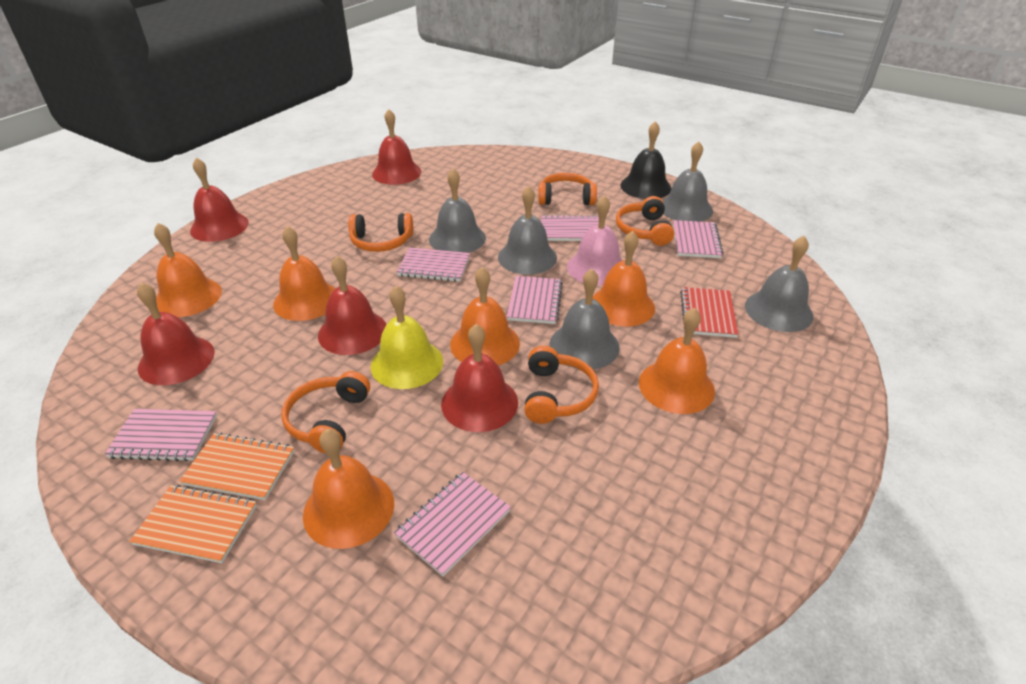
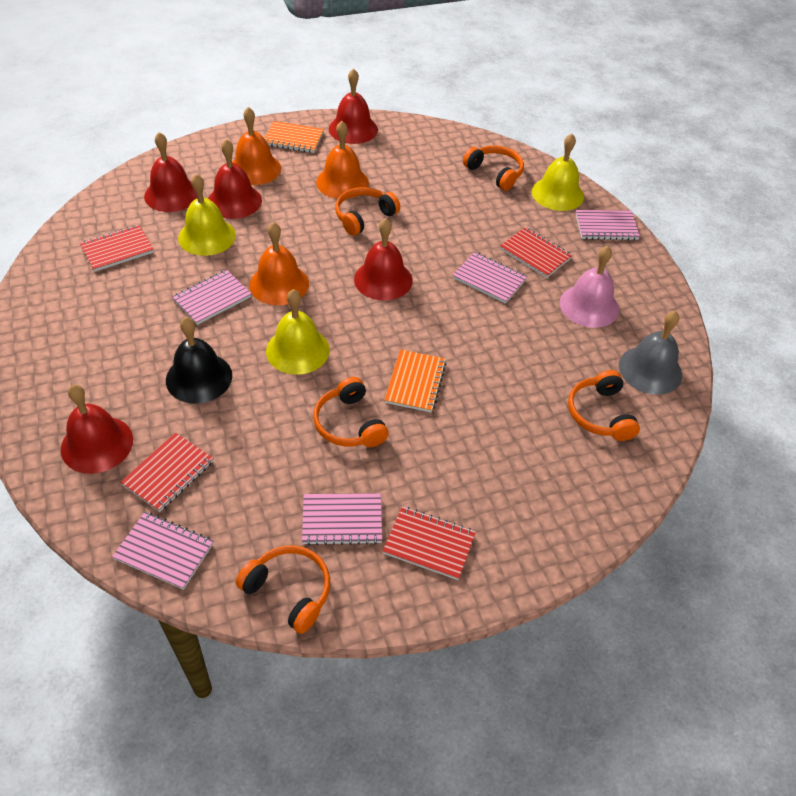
grey bell: 5 -> 1
orange bell: 6 -> 3
pink notebook: 6 -> 5
red notebook: 1 -> 4
yellow bell: 1 -> 3

